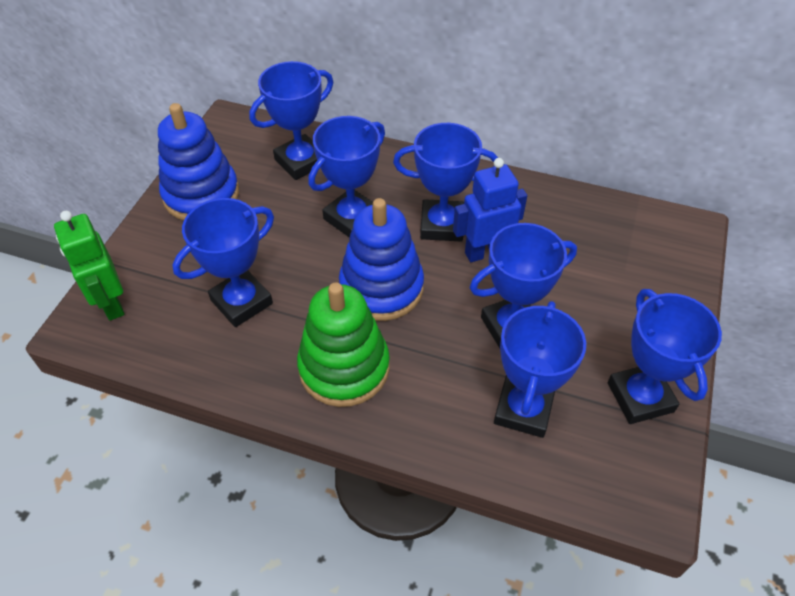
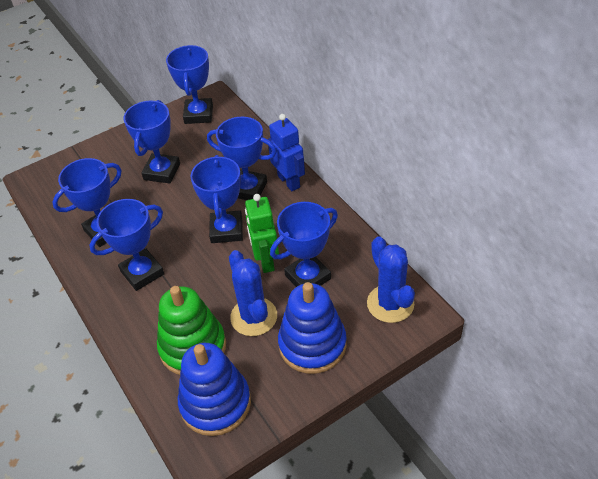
blue cactus: 0 -> 2

